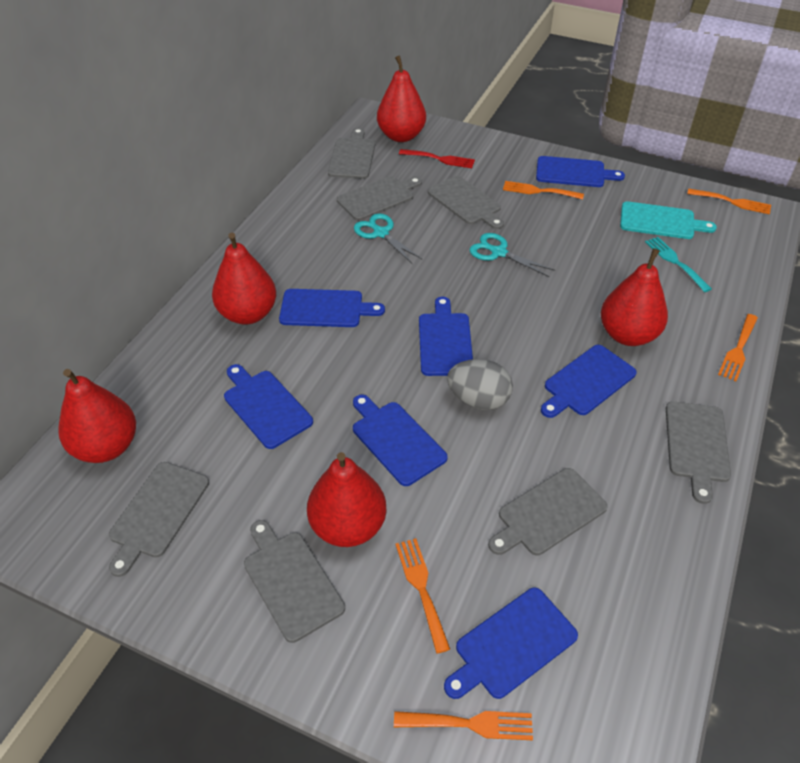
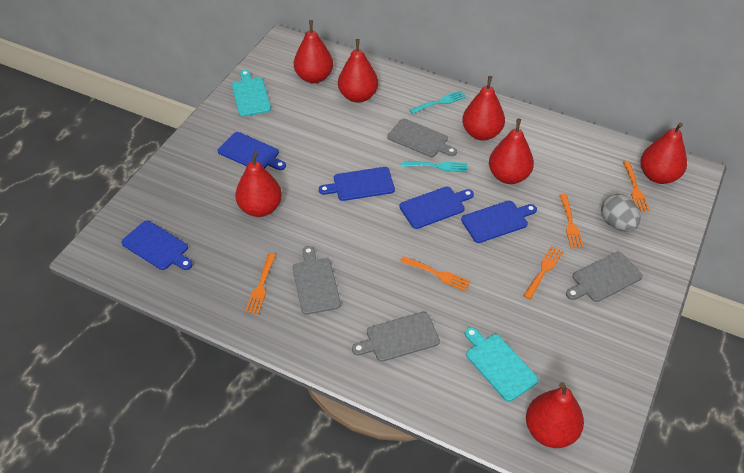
blue cutting board: 7 -> 5
grey cutting board: 7 -> 4
red fork: 1 -> 0
red pear: 5 -> 7
turquoise cutting board: 1 -> 2
turquoise fork: 1 -> 2
turquoise scissors: 2 -> 0

